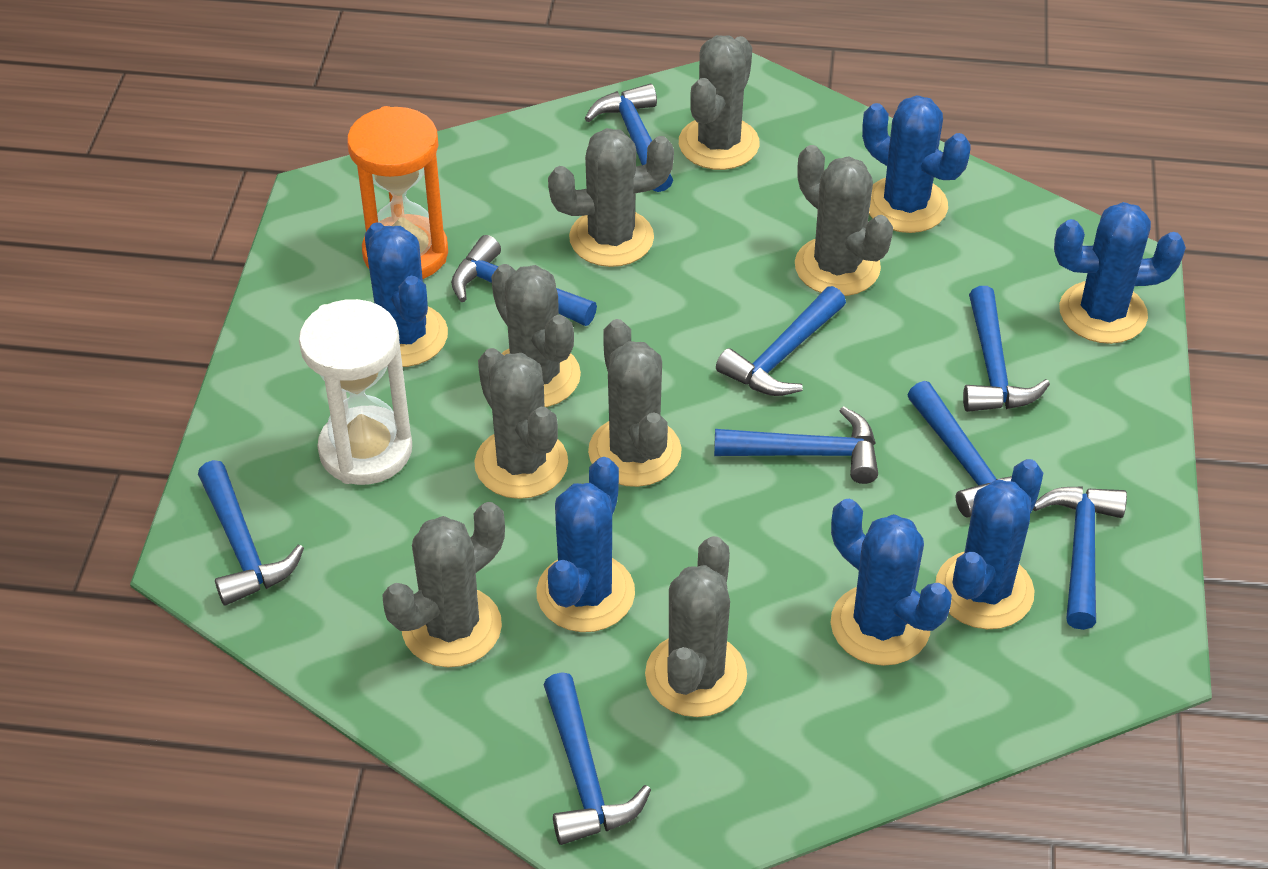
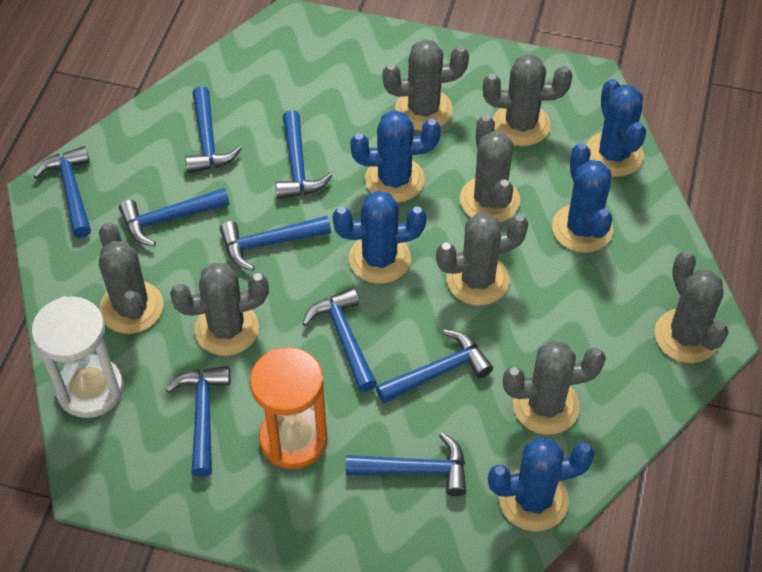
blue cactus: 6 -> 5

